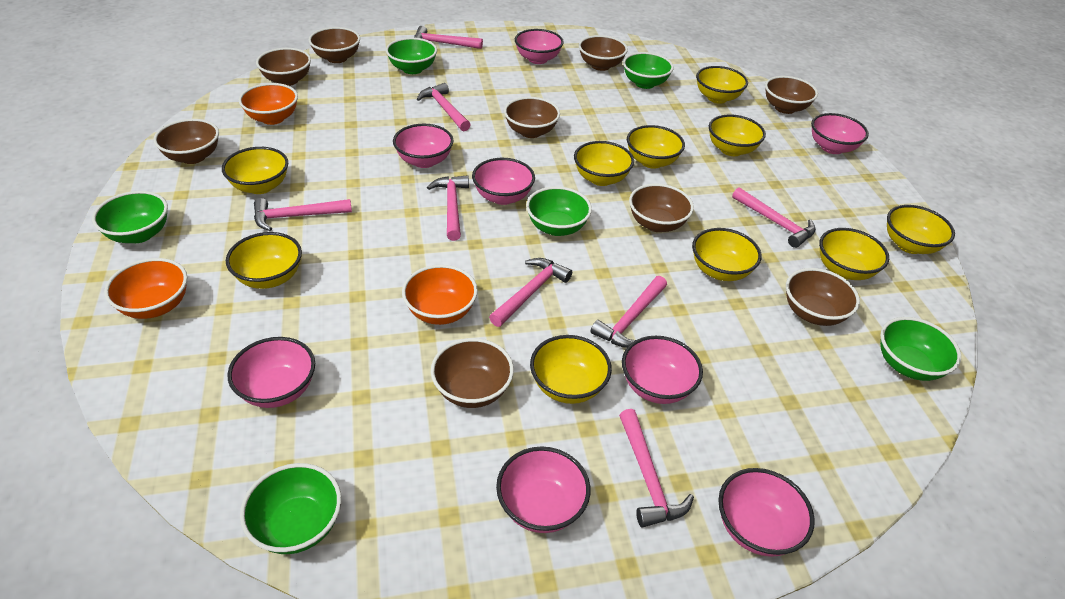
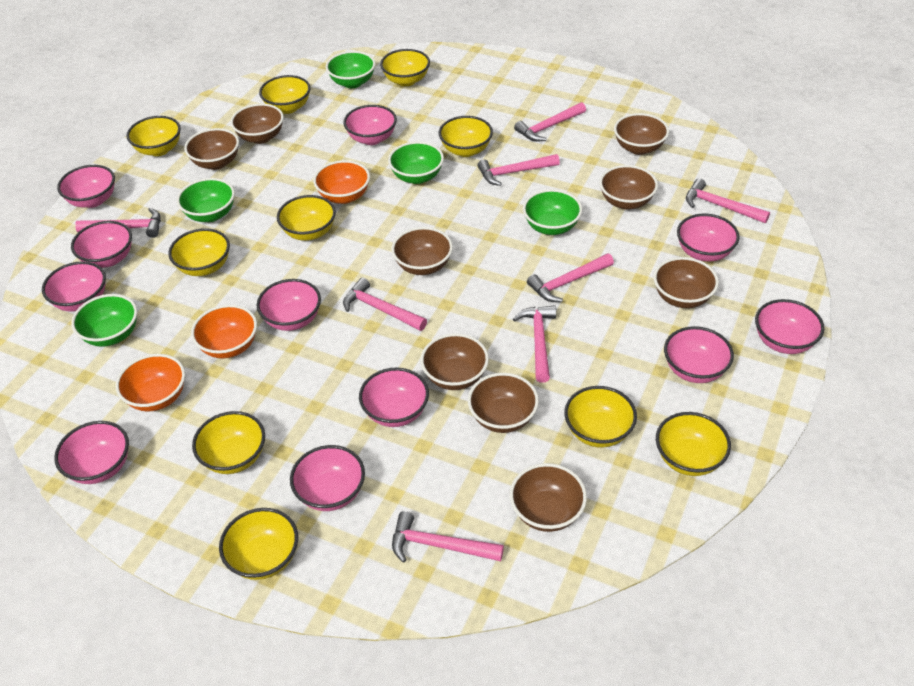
green bowl: 6 -> 5
pink bowl: 8 -> 11

